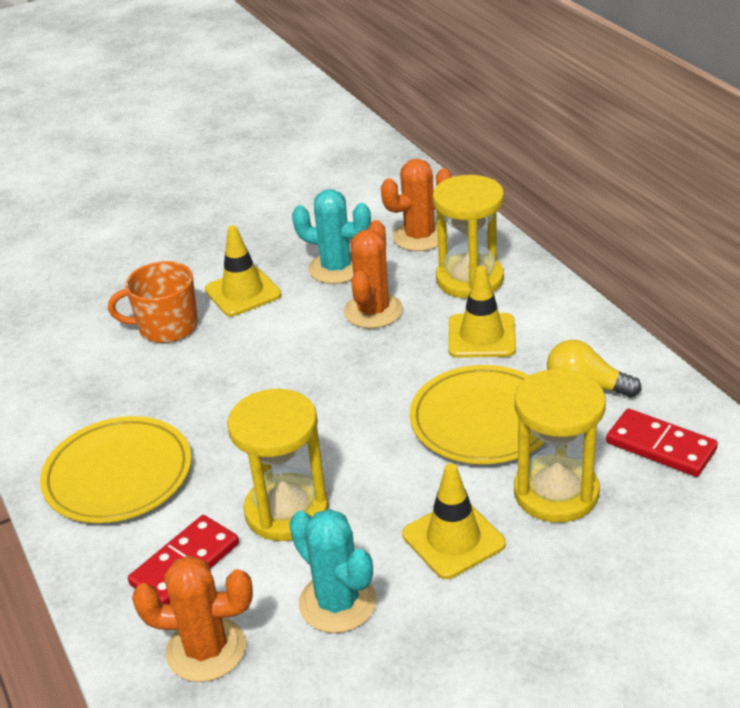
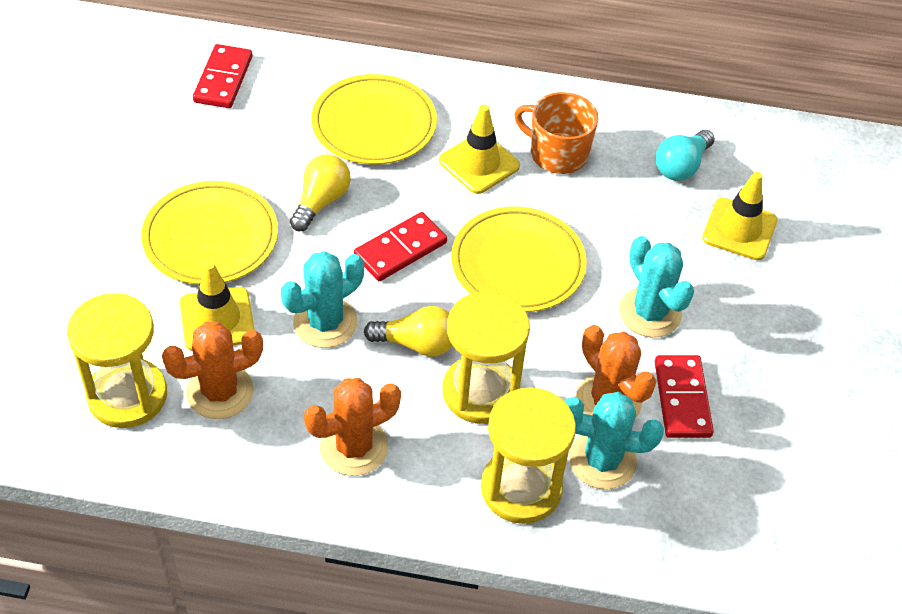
red domino: 2 -> 3
turquoise cactus: 2 -> 3
turquoise light bulb: 0 -> 1
yellow light bulb: 1 -> 2
yellow plate: 2 -> 3

